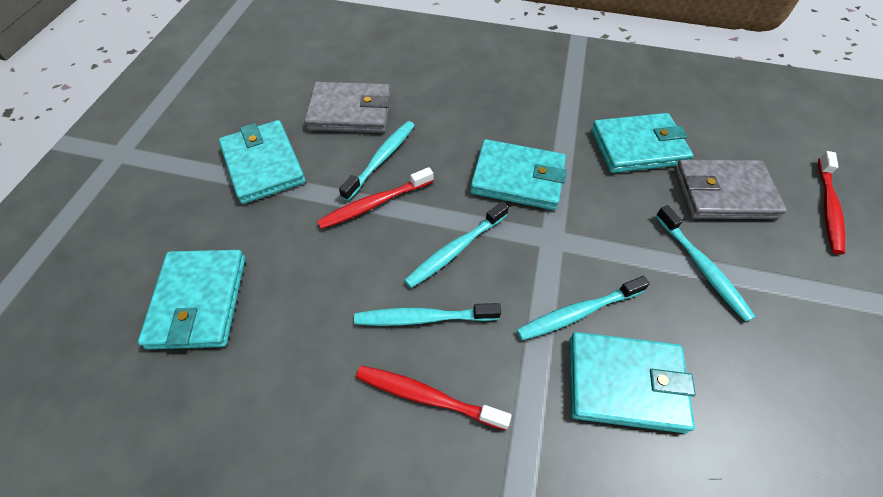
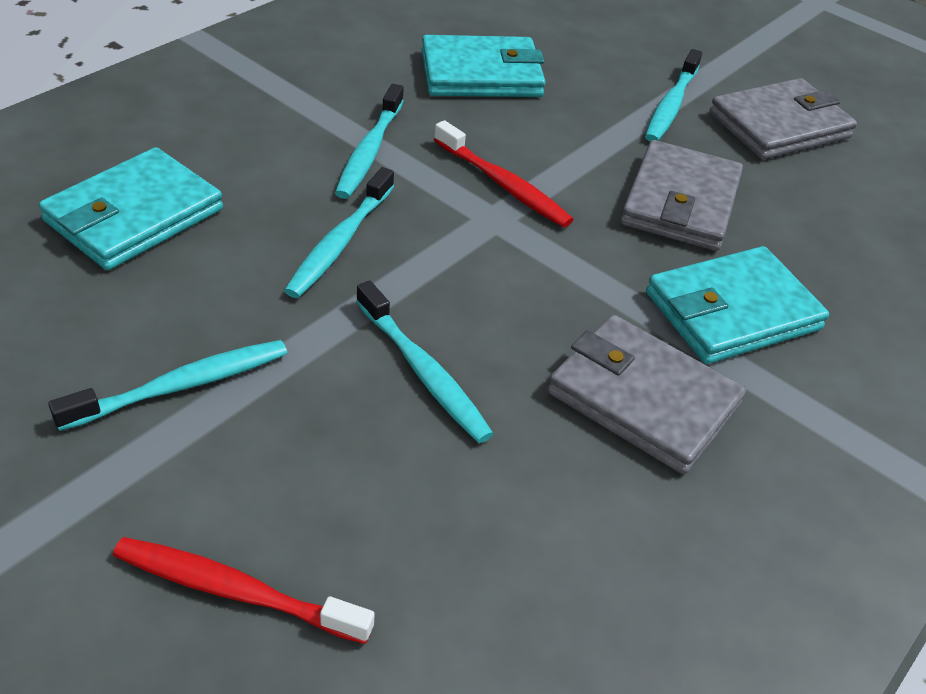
grey wallet: 2 -> 3
red toothbrush: 3 -> 2
turquoise wallet: 5 -> 3

